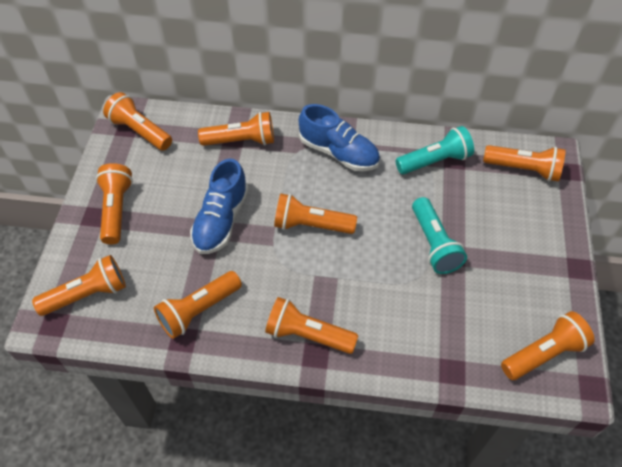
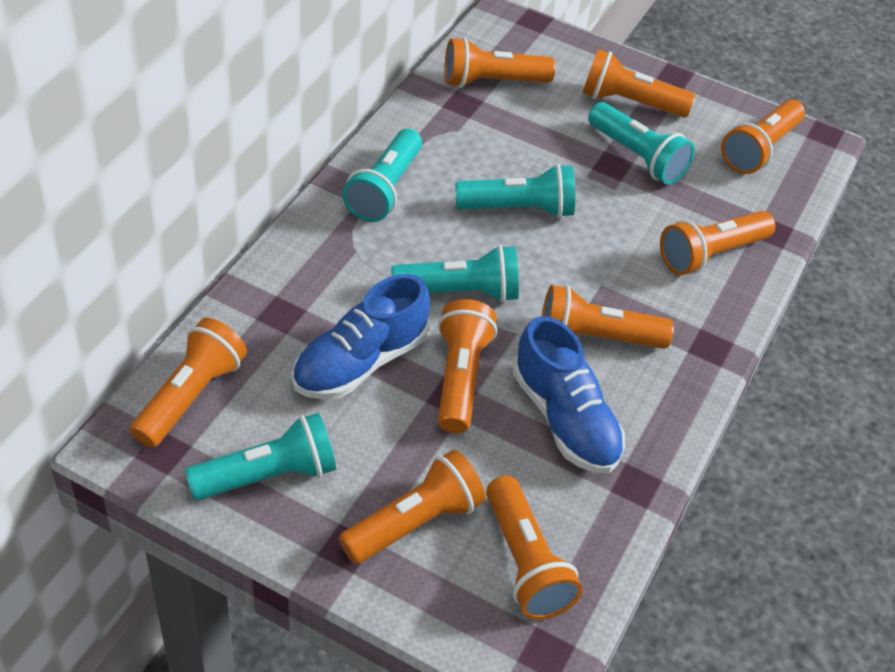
turquoise flashlight: 2 -> 5

